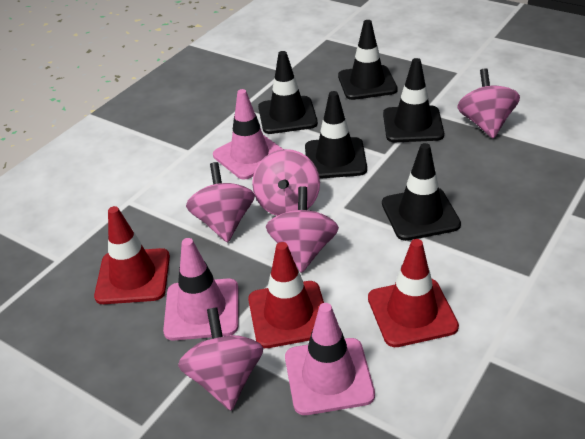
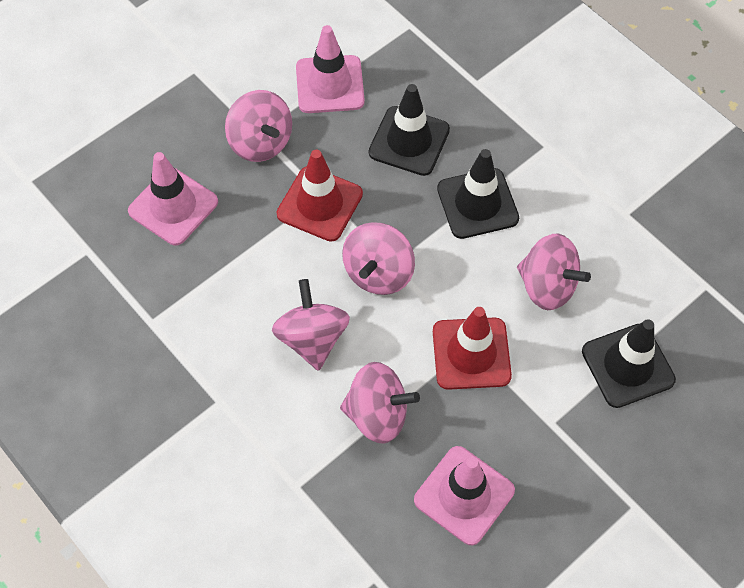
black traffic cone: 5 -> 3
red traffic cone: 3 -> 2

